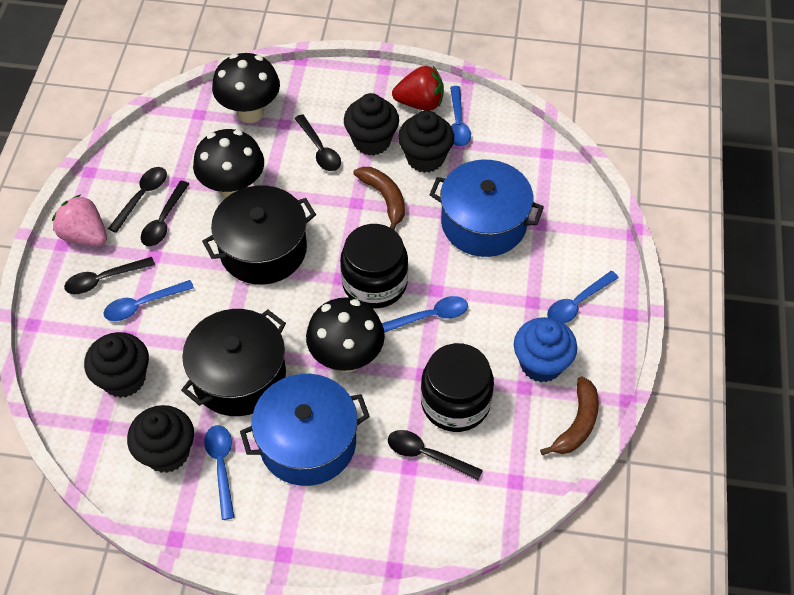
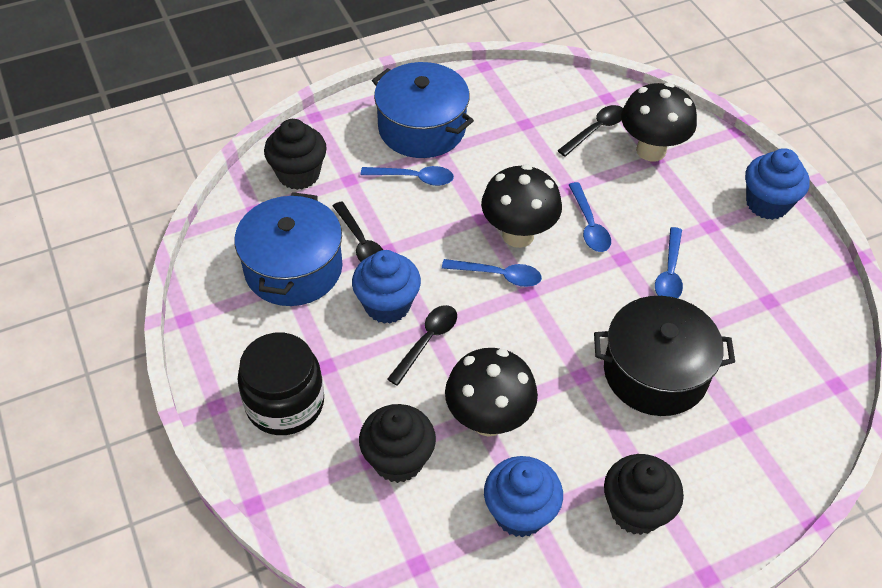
black cupcake: 4 -> 3
black jar: 2 -> 1
black pot: 2 -> 1
black spoon: 5 -> 3
blue cupcake: 1 -> 3
blue spoon: 5 -> 4
brown banana: 2 -> 0
pink strawberry: 1 -> 0
red strawberry: 1 -> 0

